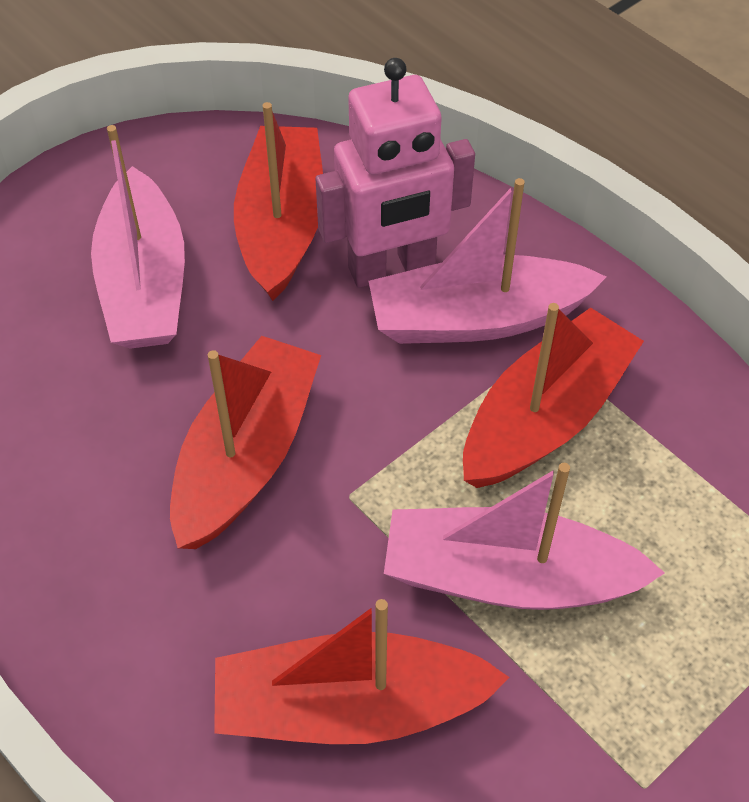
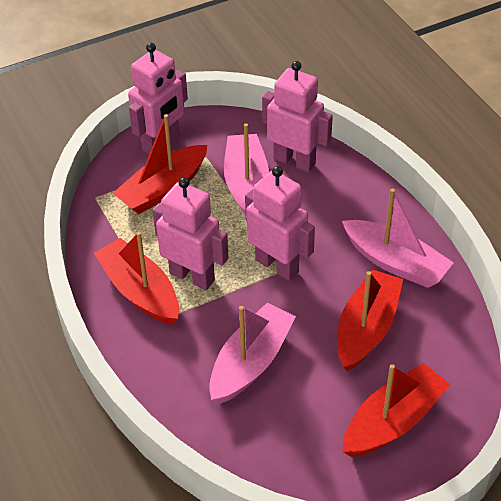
pink robot: 1 -> 4

